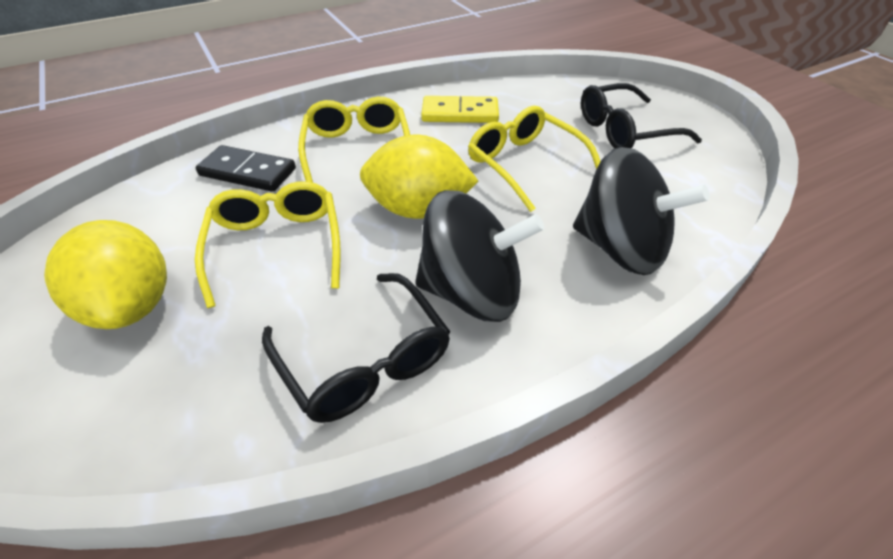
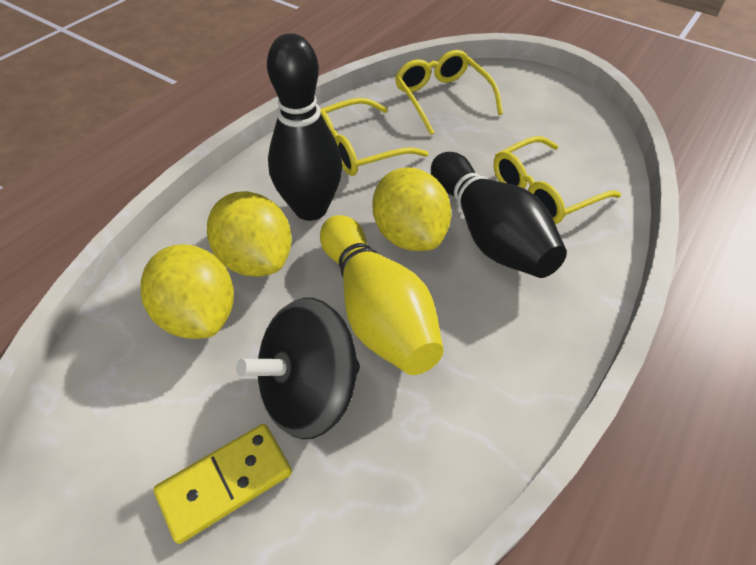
black bowling pin: 0 -> 2
black domino: 1 -> 0
black glasses: 2 -> 0
black spinning top: 2 -> 1
yellow bowling pin: 0 -> 1
yellow lemon: 2 -> 3

